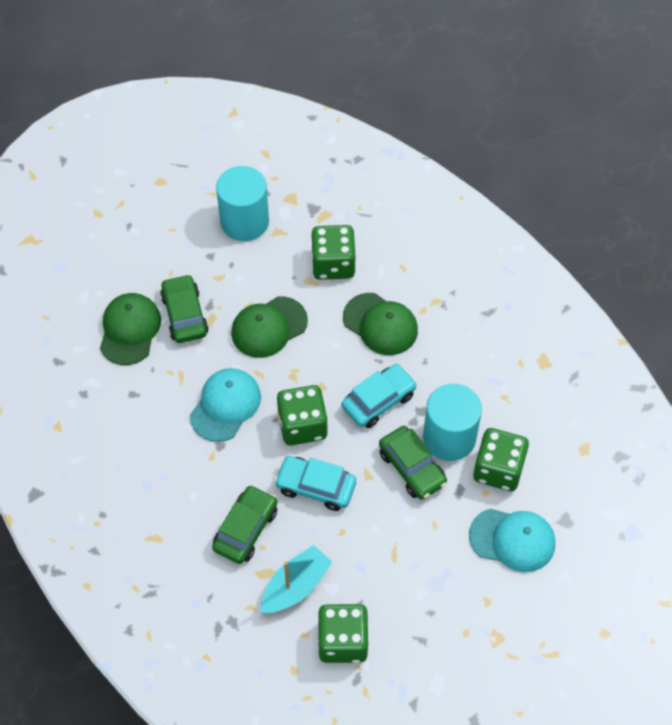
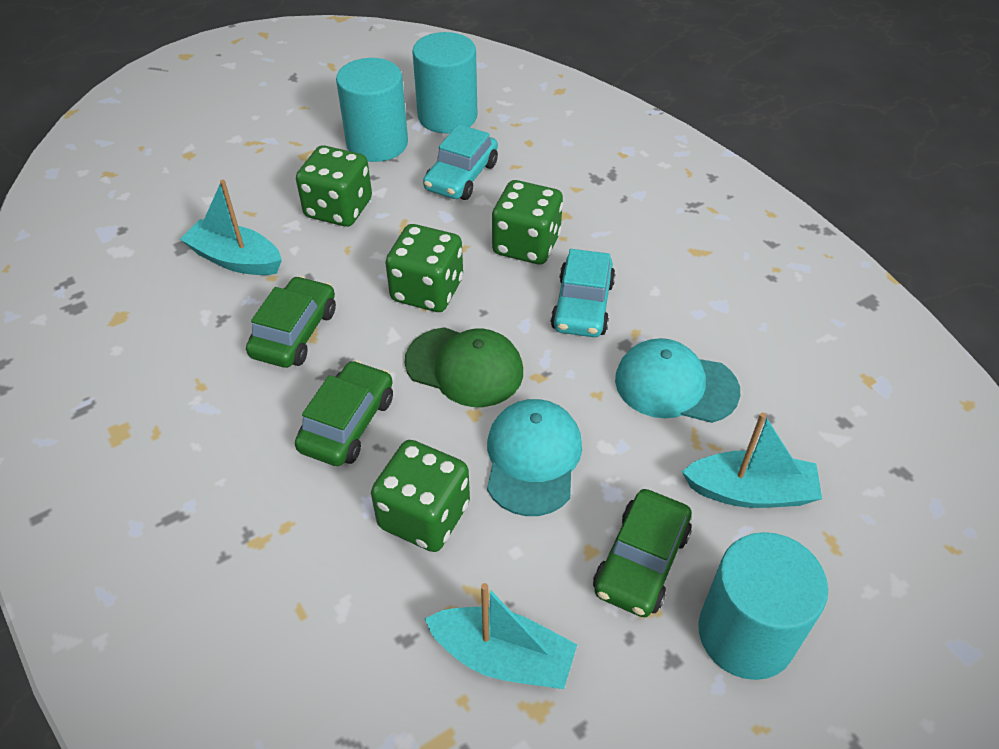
green cap: 3 -> 1
turquoise boat: 1 -> 3
turquoise cylinder: 2 -> 3

